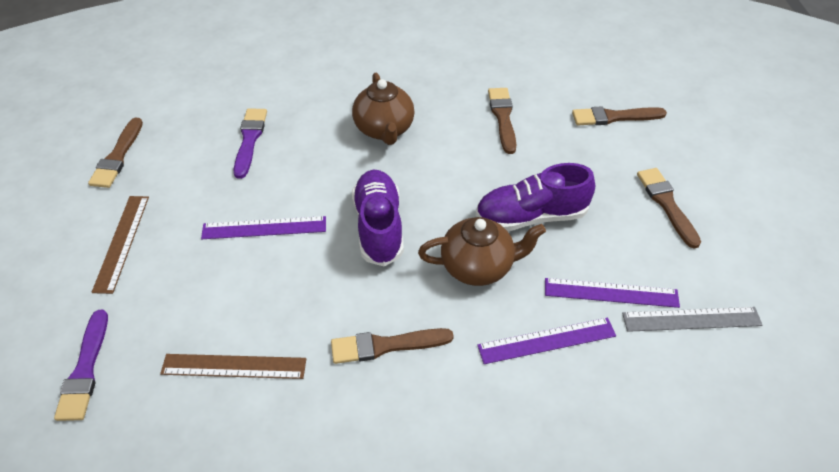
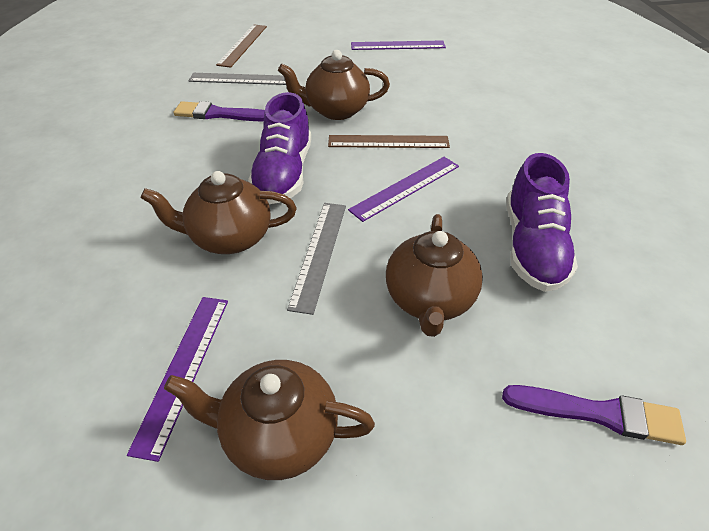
brown brush: 5 -> 0
brown teapot: 2 -> 4
grey ruler: 1 -> 2

